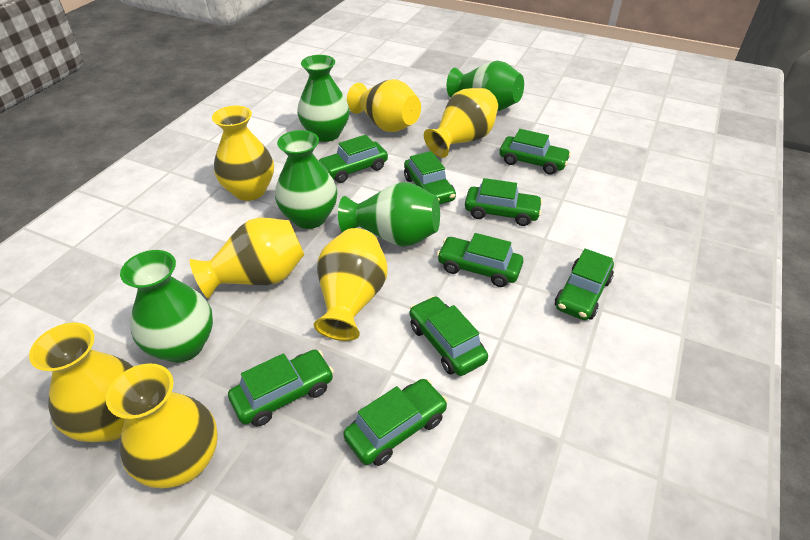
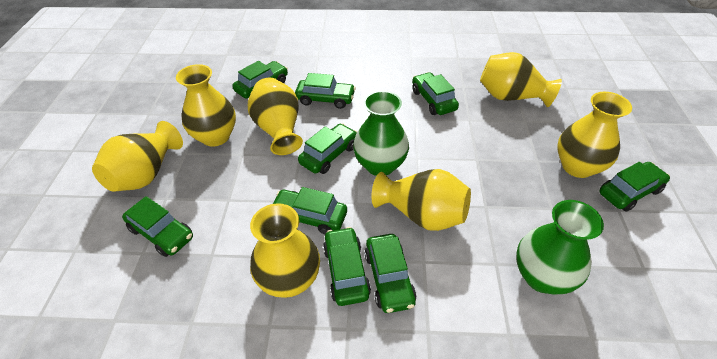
green vase: 5 -> 2

